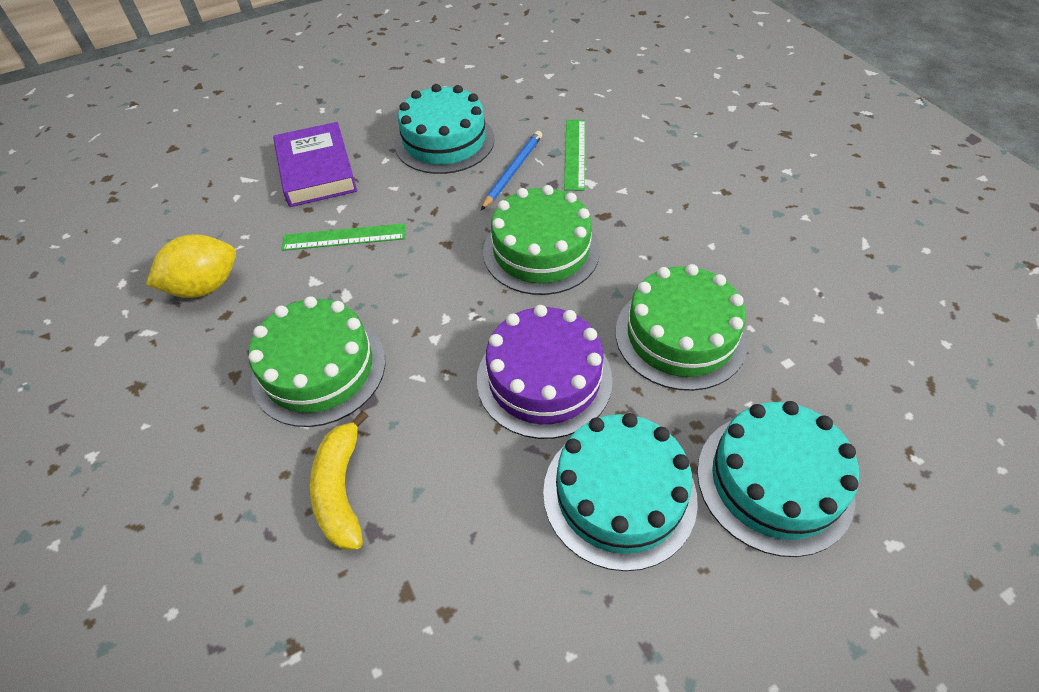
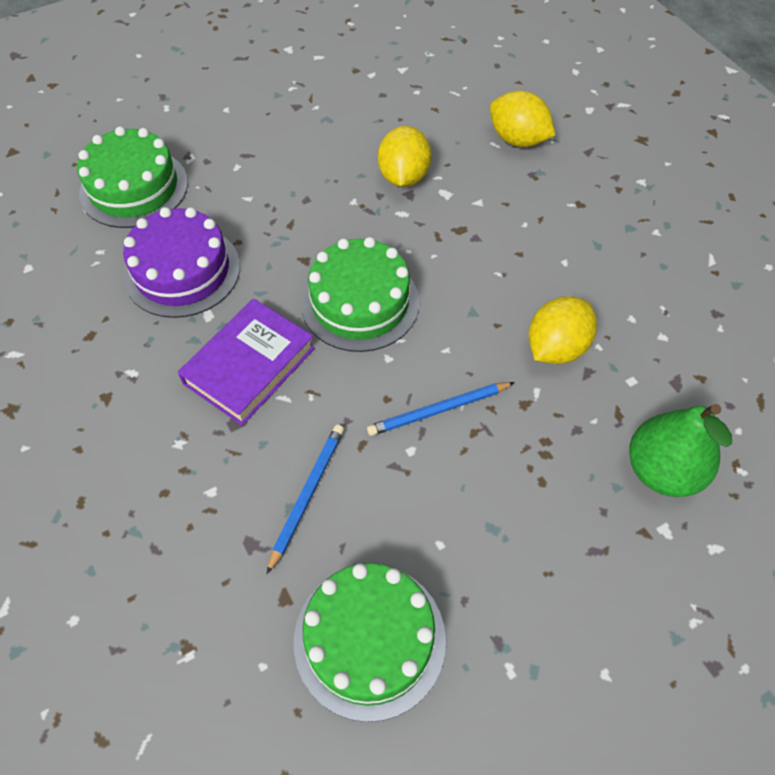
blue pencil: 1 -> 2
green pear: 0 -> 1
green ruler: 2 -> 0
turquoise cake: 3 -> 0
yellow banana: 1 -> 0
yellow lemon: 1 -> 3

